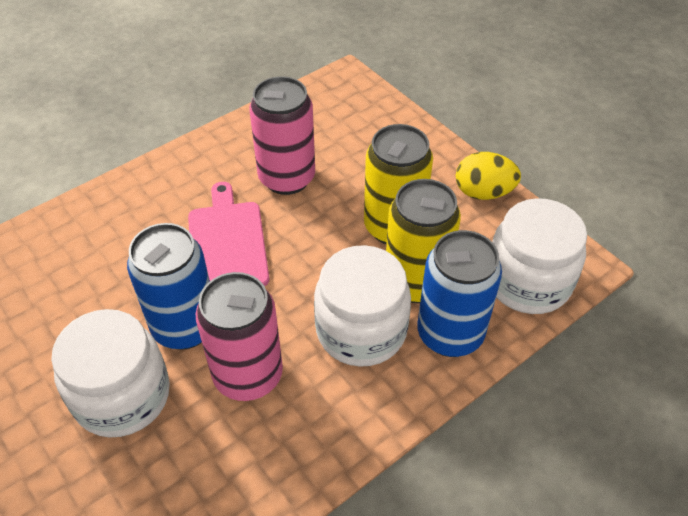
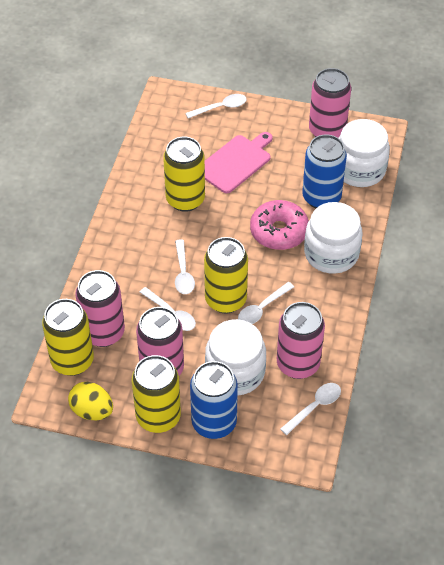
pink can: 2 -> 4
pink donut: 0 -> 1
white spoon: 0 -> 5
yellow can: 2 -> 4

